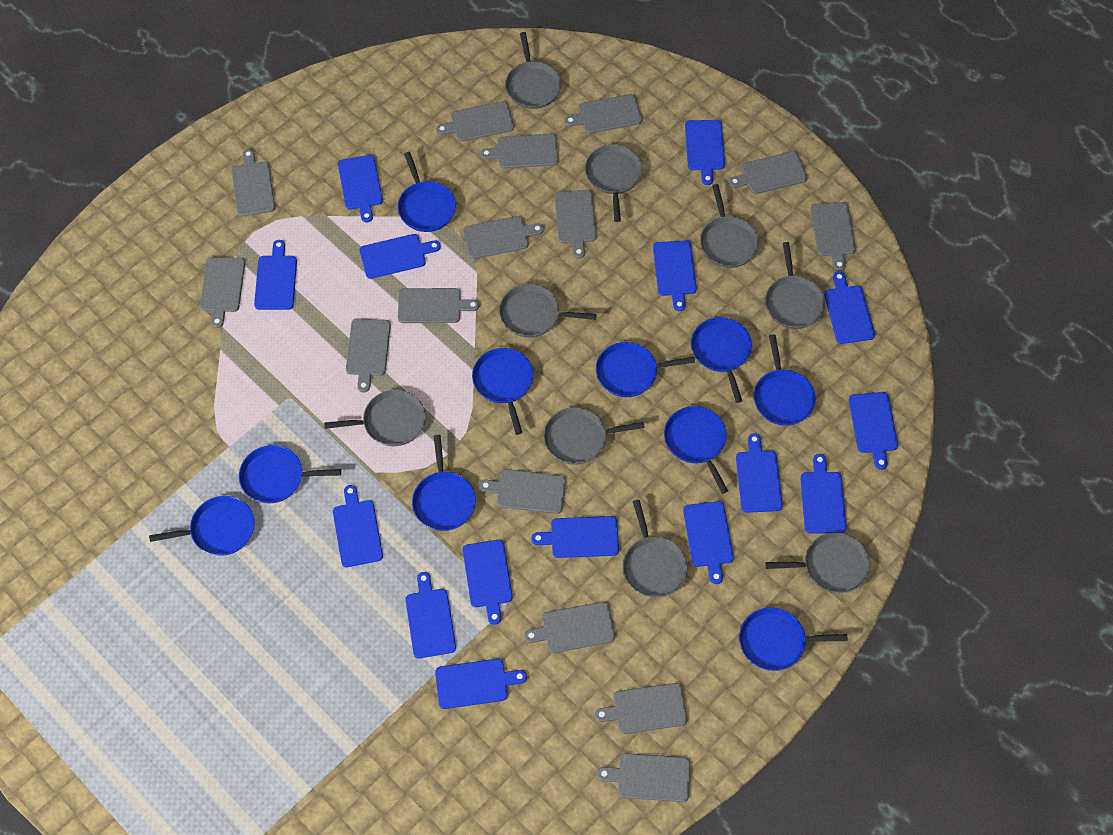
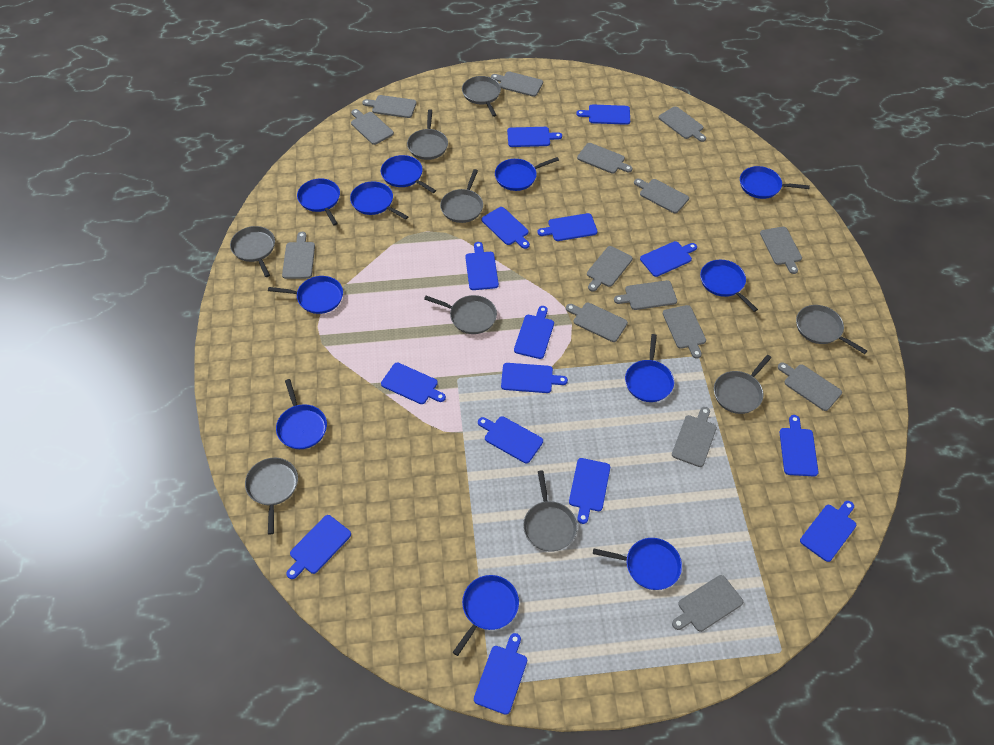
blue pan: 10 -> 11

